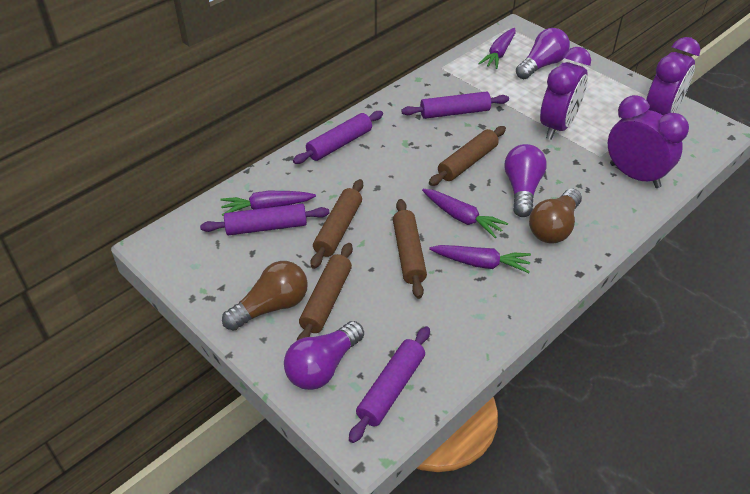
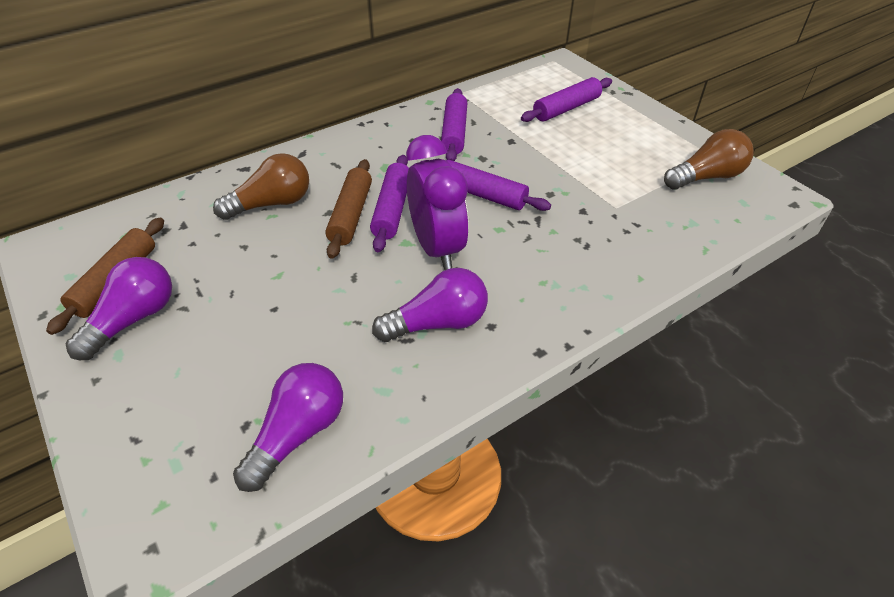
brown rolling pin: 4 -> 2
purple carrot: 4 -> 0
purple clock: 3 -> 1

